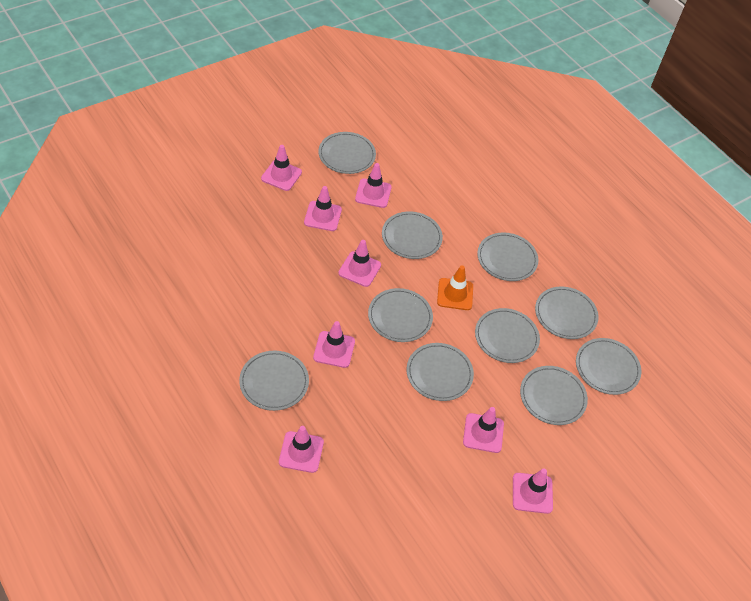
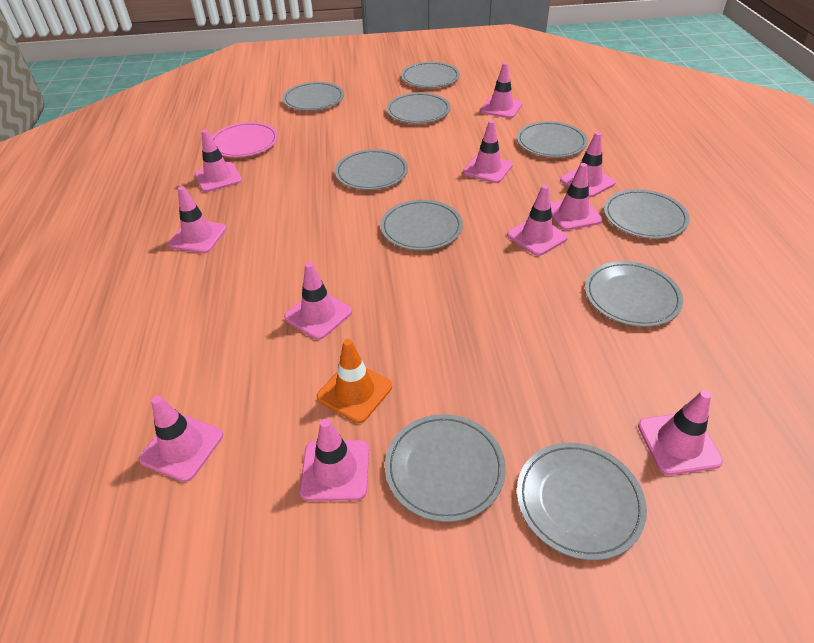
pink plate: 0 -> 1
pink traffic cone: 8 -> 11

